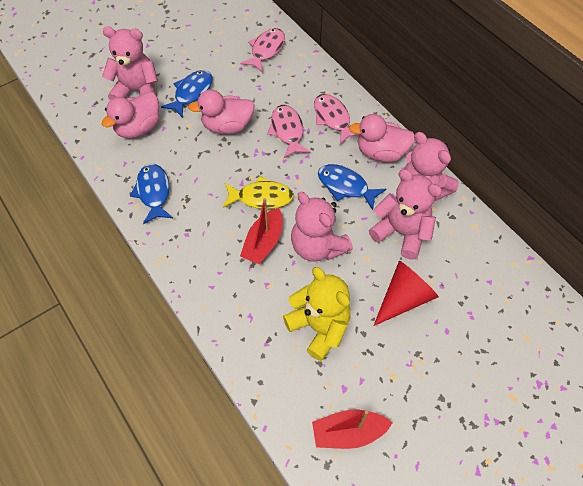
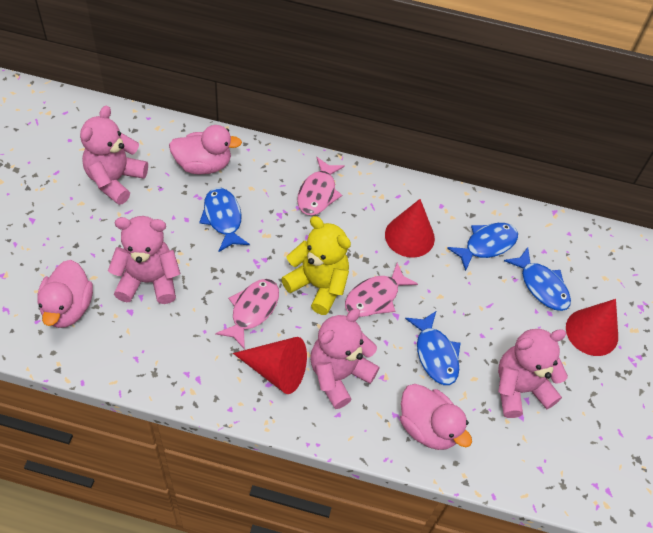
blue fish: 3 -> 4
red boat: 2 -> 0
red cone: 1 -> 3
yellow fish: 1 -> 0

